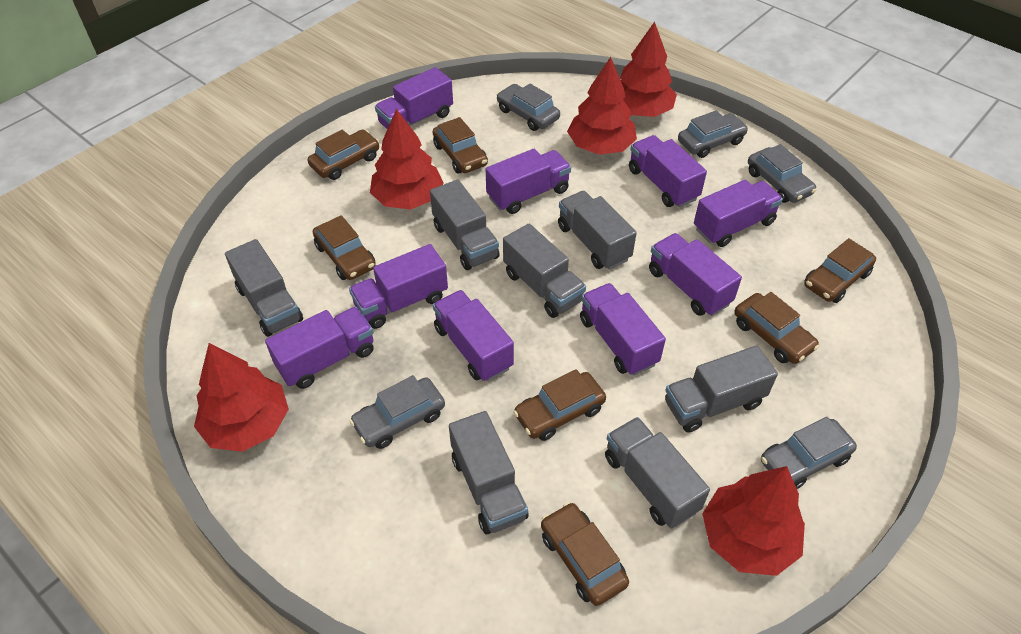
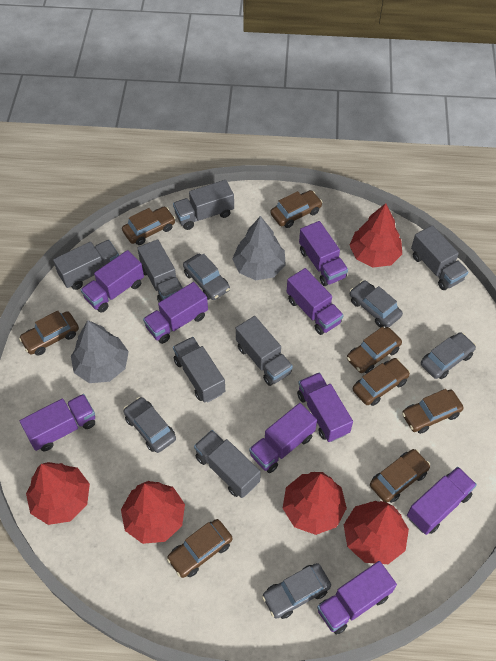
brown car: 7 -> 8
grey tree: 0 -> 2

